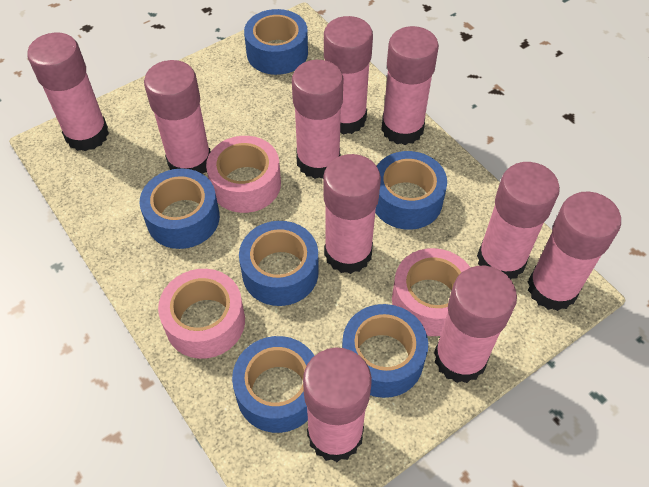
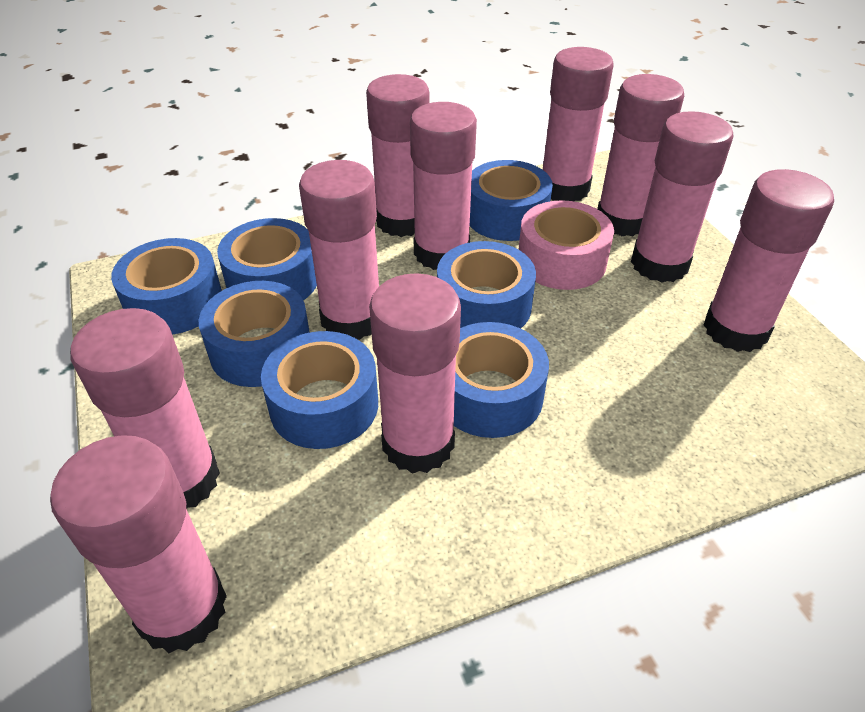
blue tape: 6 -> 7
pink tape: 3 -> 1

